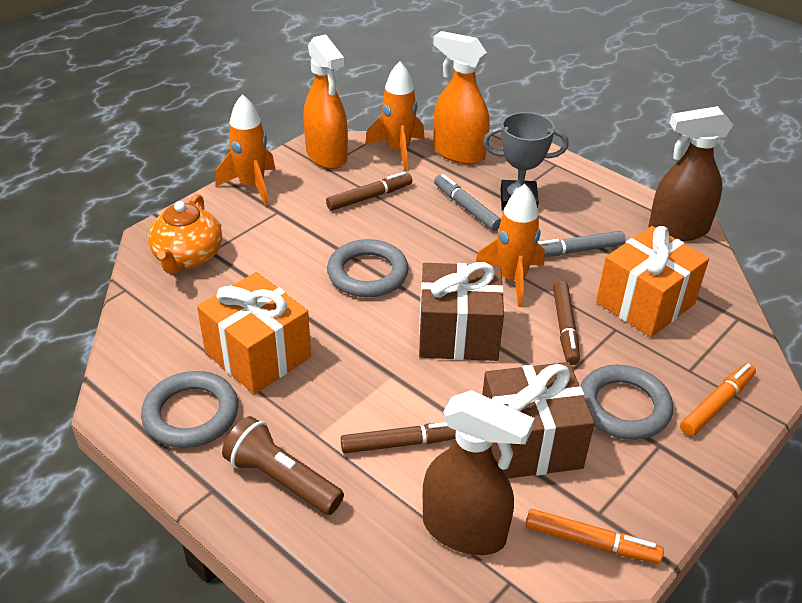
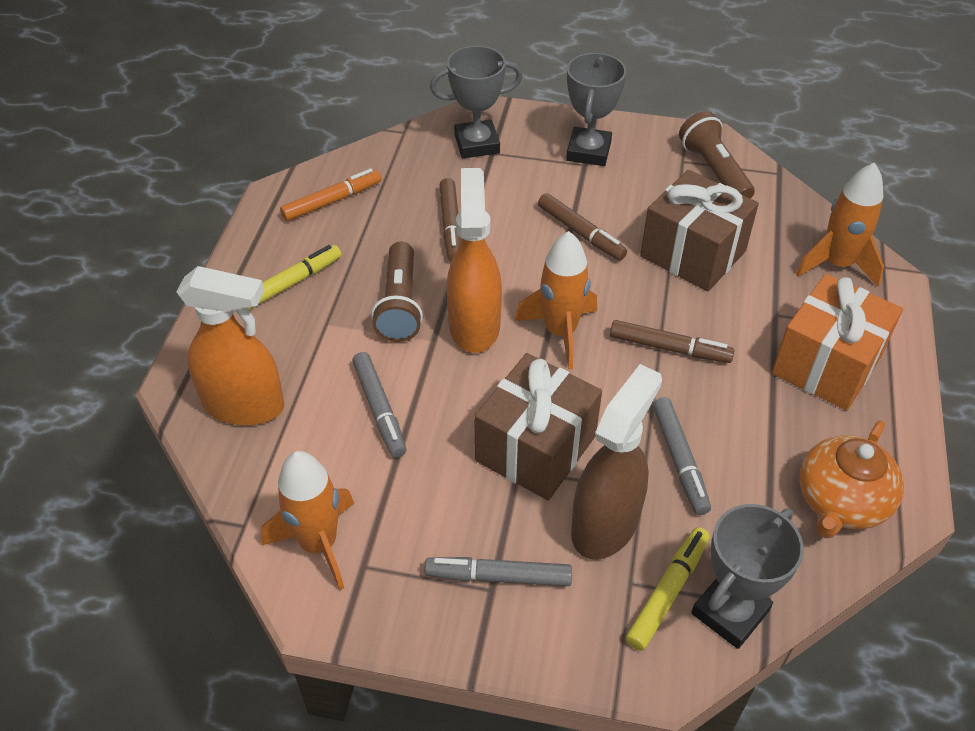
brown flashlight: 1 -> 2
brown spray bottle: 2 -> 1
grey marker: 2 -> 3
grey ring: 3 -> 0
grey trophy: 1 -> 3
orange gift: 2 -> 1
orange marker: 2 -> 1
yellow marker: 0 -> 2

